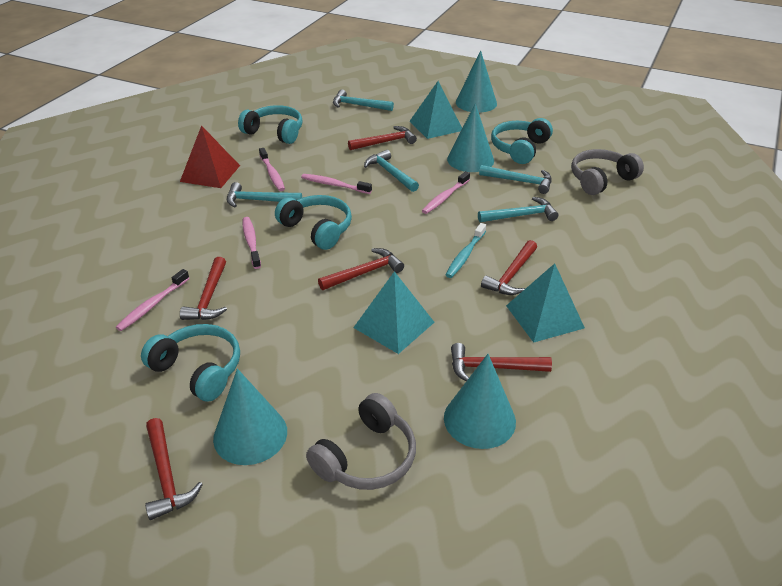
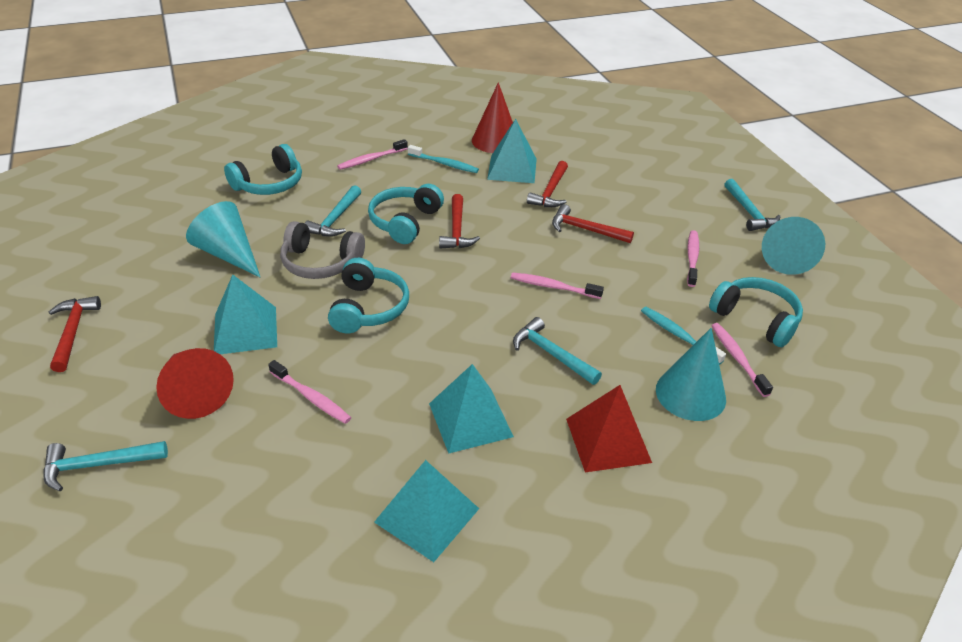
grey headphones: 2 -> 1
red cone: 0 -> 2
red hammer: 6 -> 4
turquoise cone: 4 -> 3
turquoise hammer: 5 -> 4
turquoise pyramid: 3 -> 4
turquoise toothbrush: 1 -> 2

